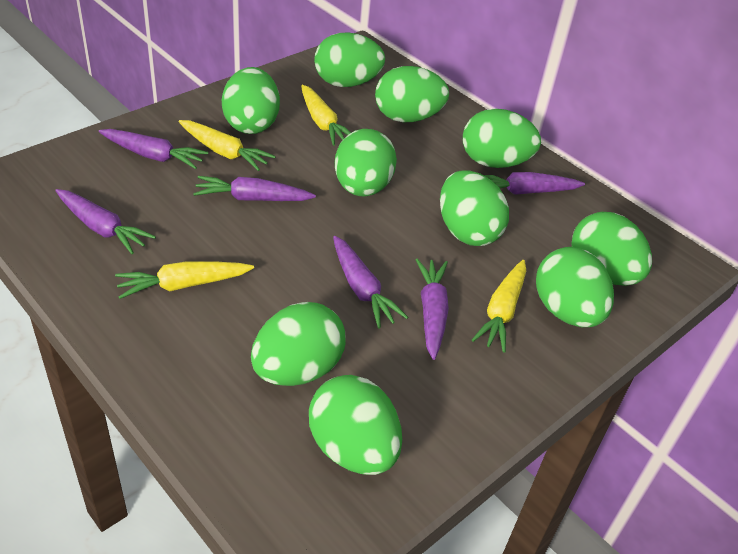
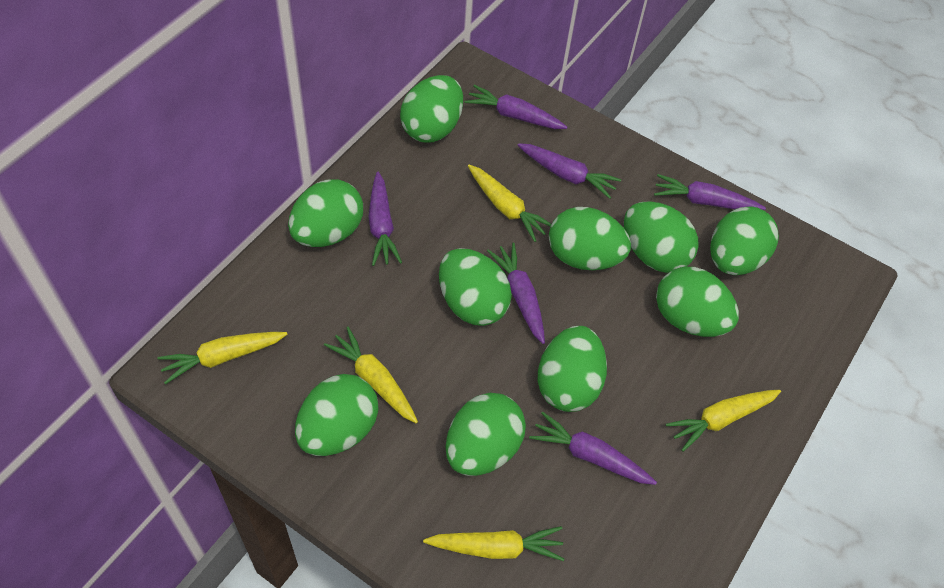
yellow carrot: 4 -> 5

